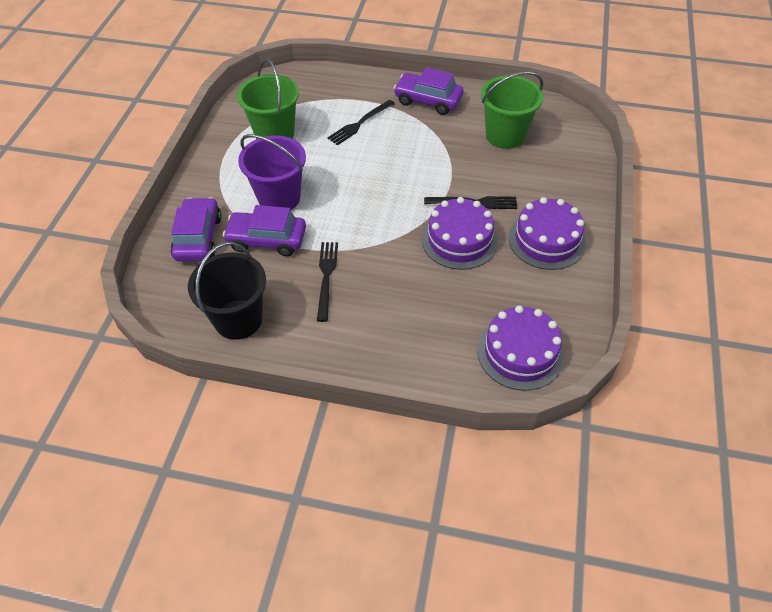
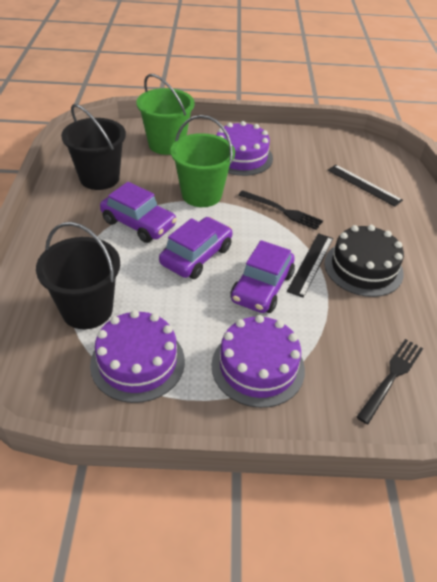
black bucket: 1 -> 2
black cake: 0 -> 1
black fork: 3 -> 2
black ruler: 0 -> 2
purple bucket: 1 -> 0

